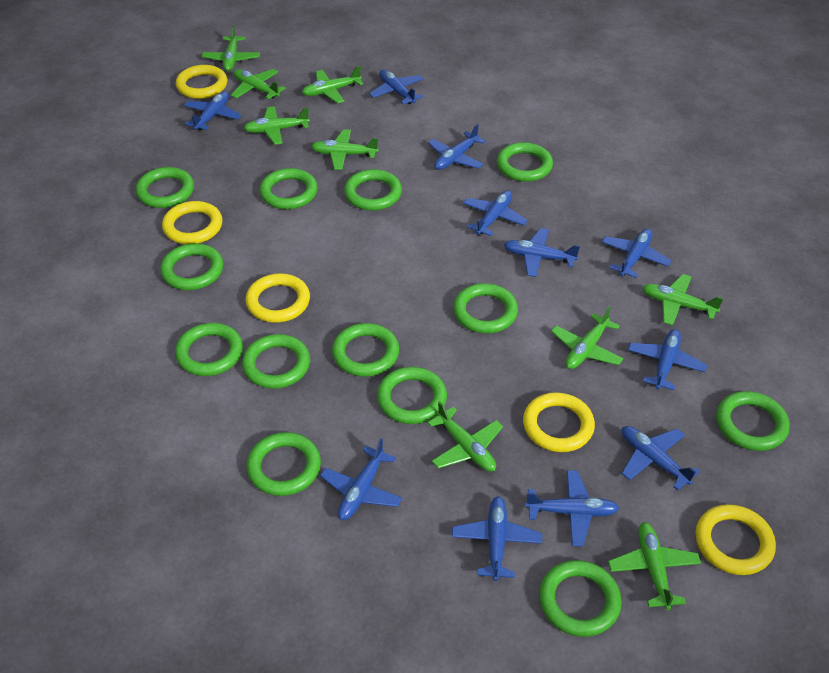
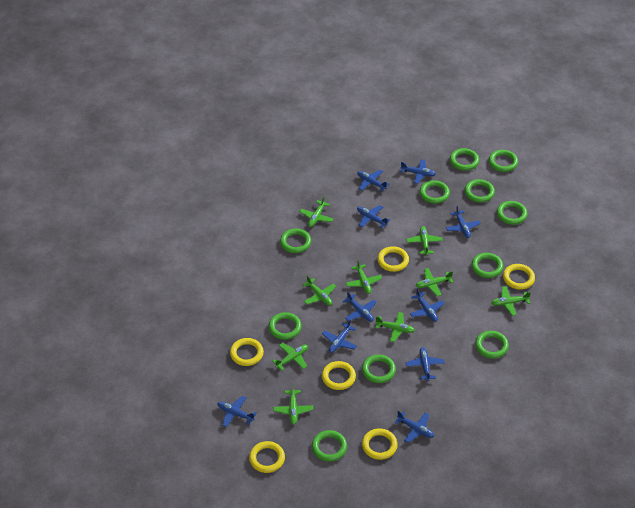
blue plane: 11 -> 10
green ring: 13 -> 11
yellow ring: 5 -> 6

